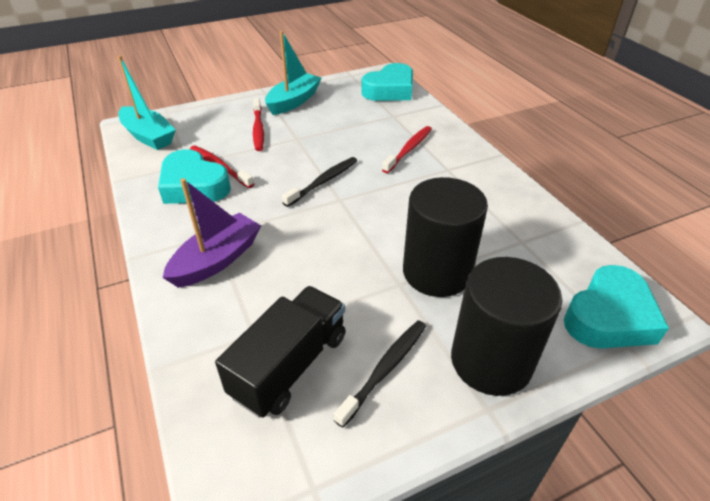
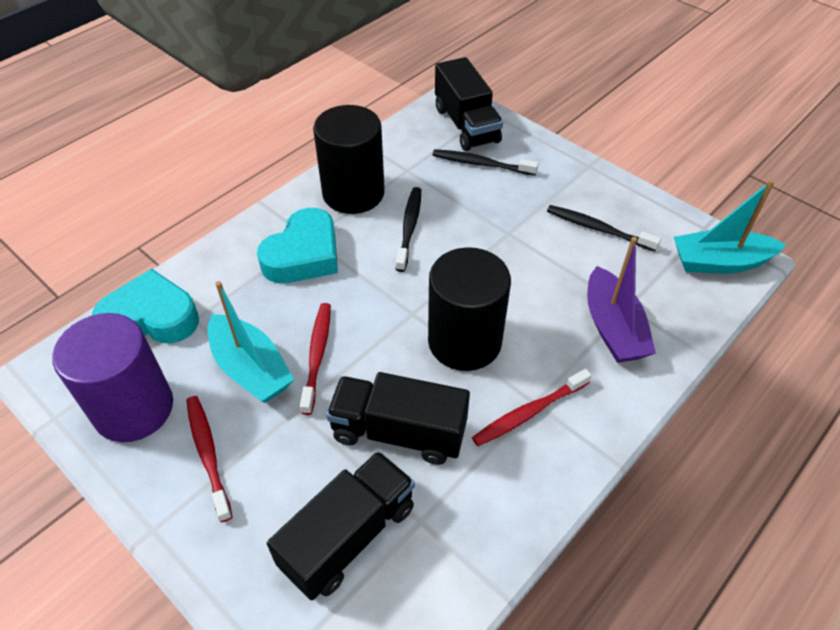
black toothbrush: 2 -> 3
black truck: 1 -> 3
purple cylinder: 0 -> 1
turquoise heart: 3 -> 2

